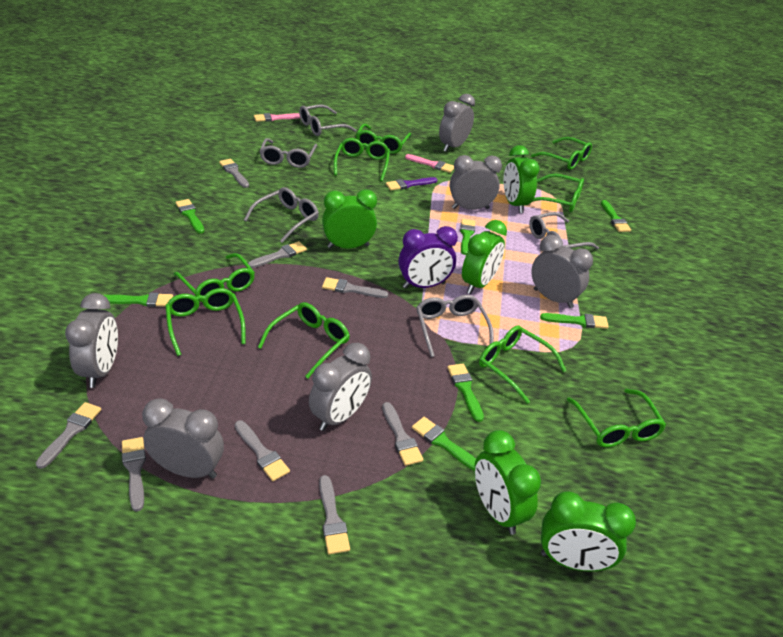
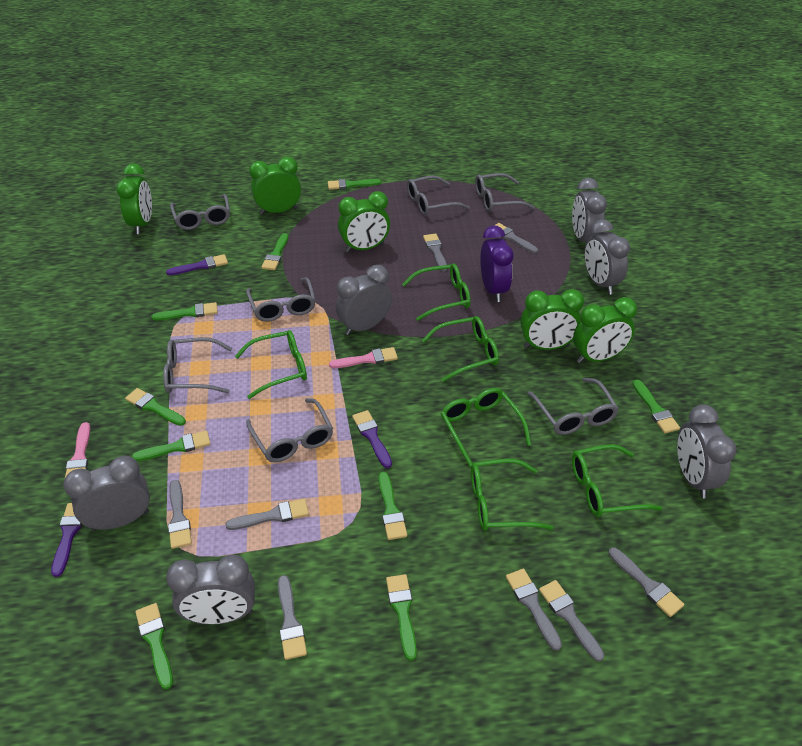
green brush: 7 -> 9
green glasses: 9 -> 6
grey glasses: 5 -> 7
purple brush: 1 -> 3

